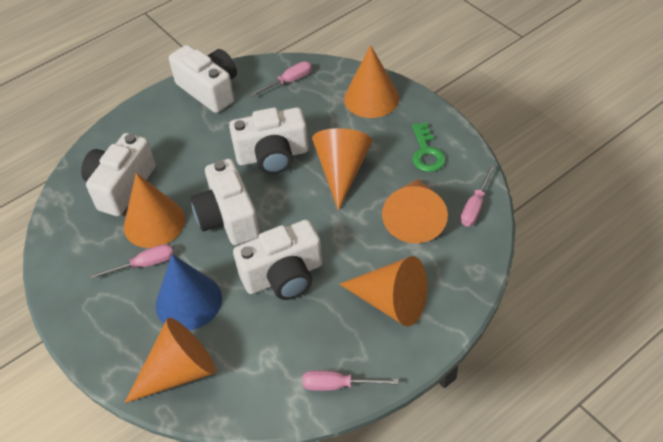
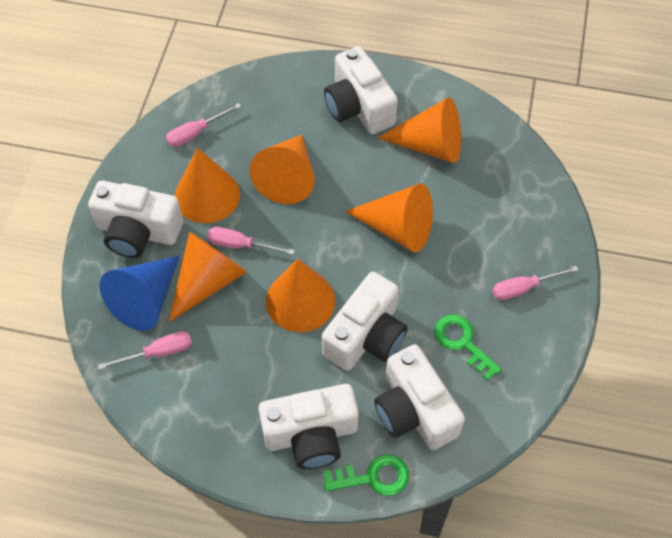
green key: 1 -> 2

